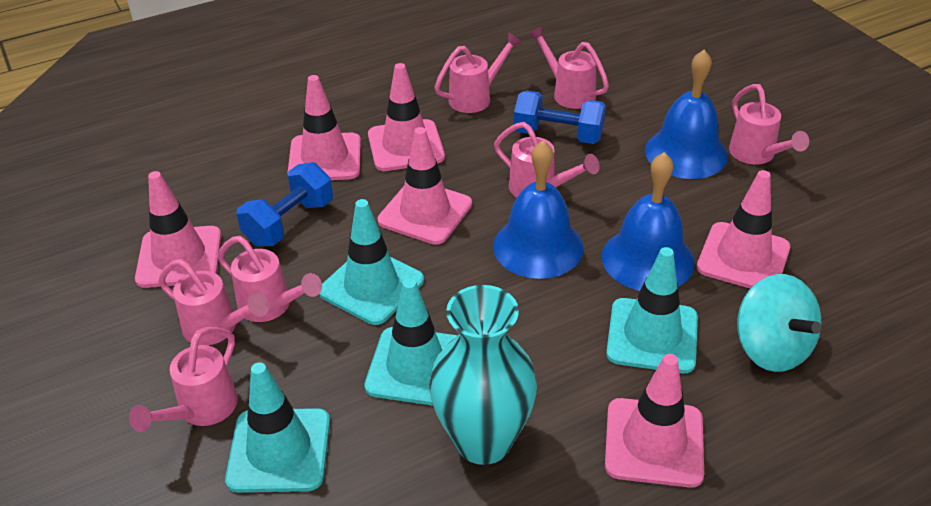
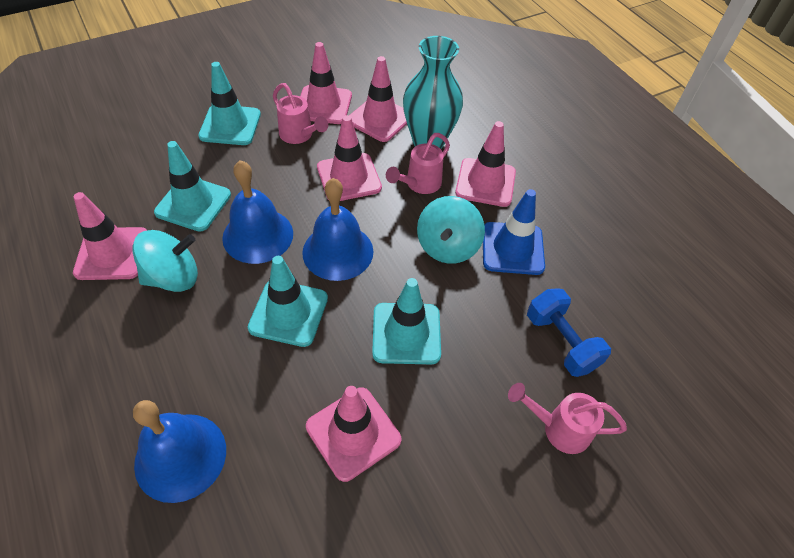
blue dumbbell: 2 -> 1
blue traffic cone: 0 -> 1
pink watering can: 7 -> 3
turquoise spinning top: 1 -> 2

